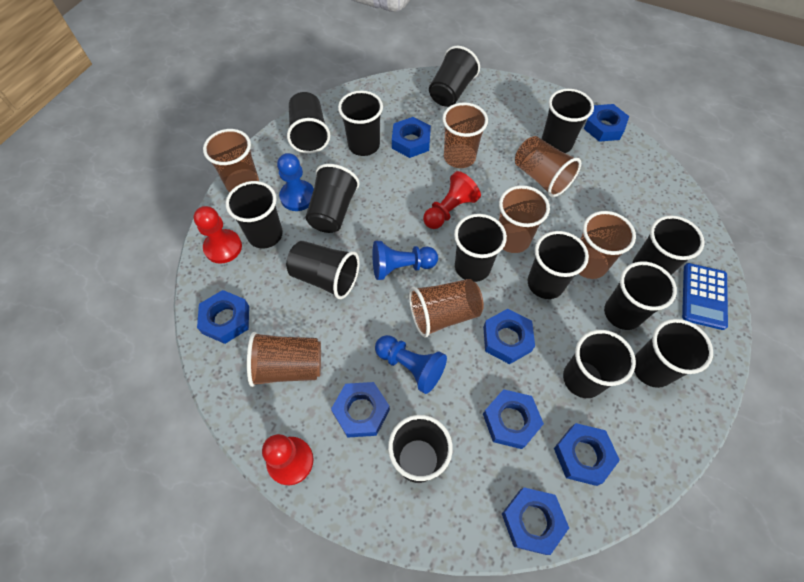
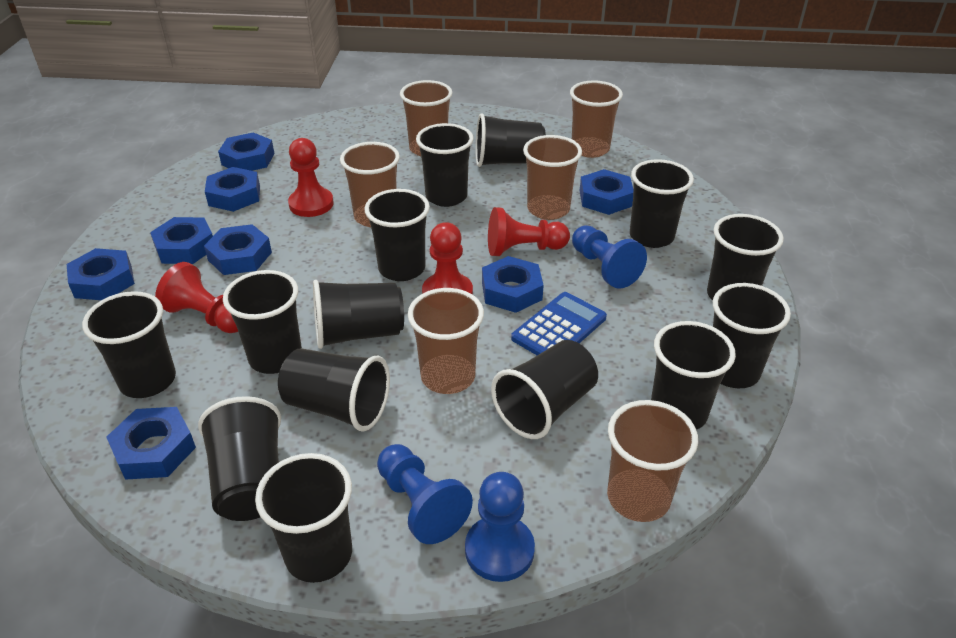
brown cup: 7 -> 6
red pawn: 3 -> 4

